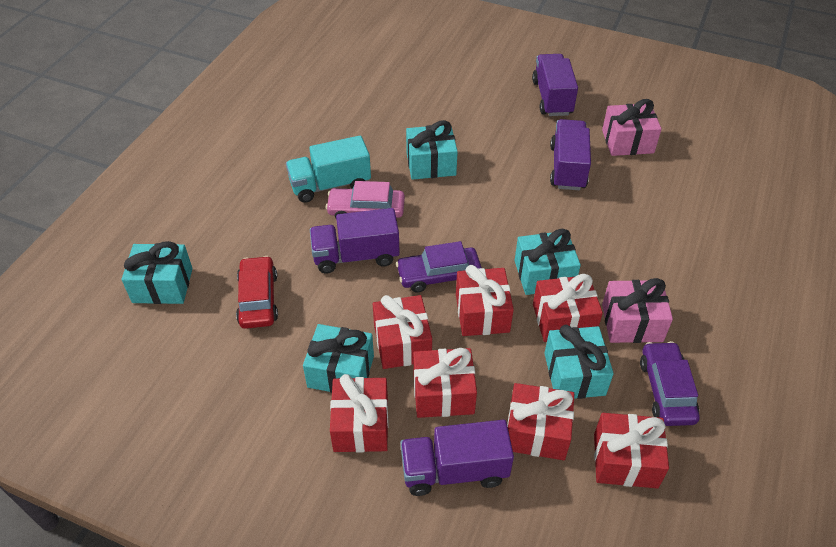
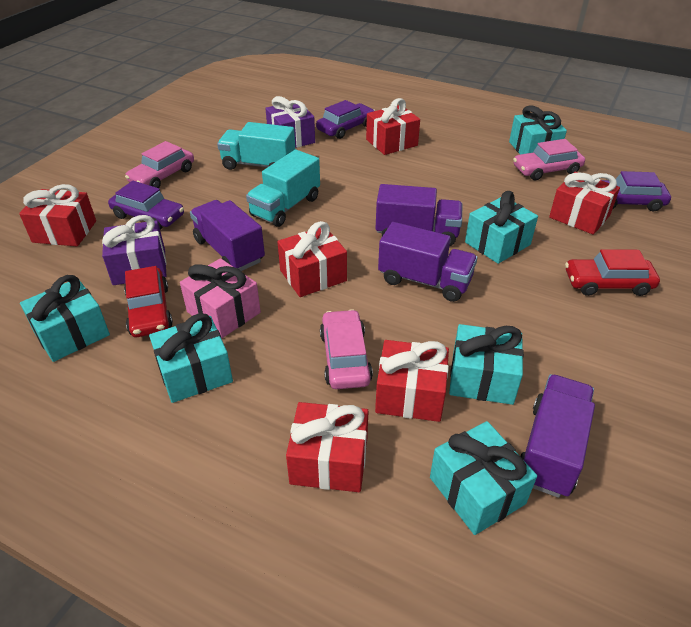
pink car: 1 -> 3
pink gift: 2 -> 1
purple car: 2 -> 3
purple gift: 0 -> 2
red car: 1 -> 2
red gift: 7 -> 6
turquoise gift: 5 -> 6
turquoise truck: 1 -> 2

